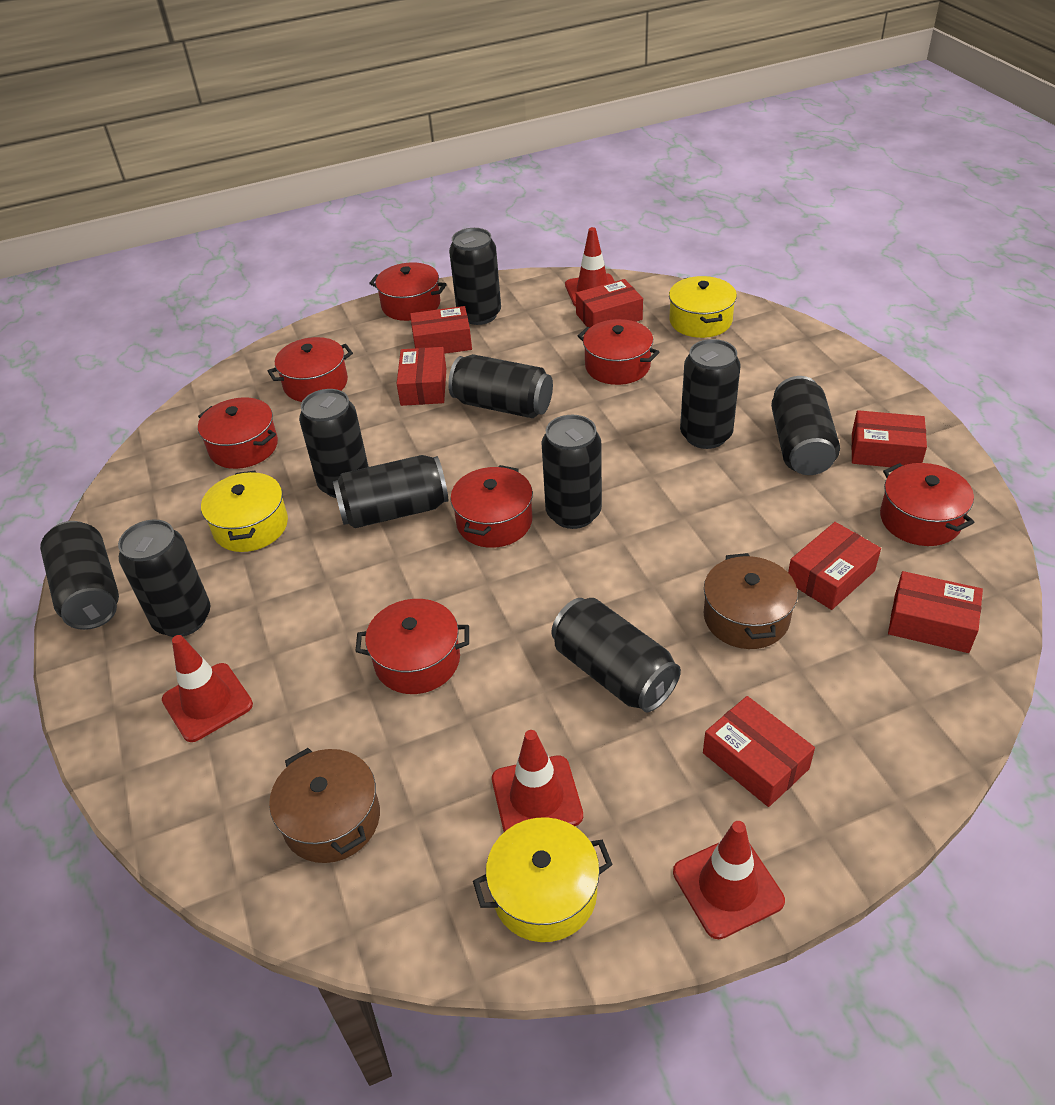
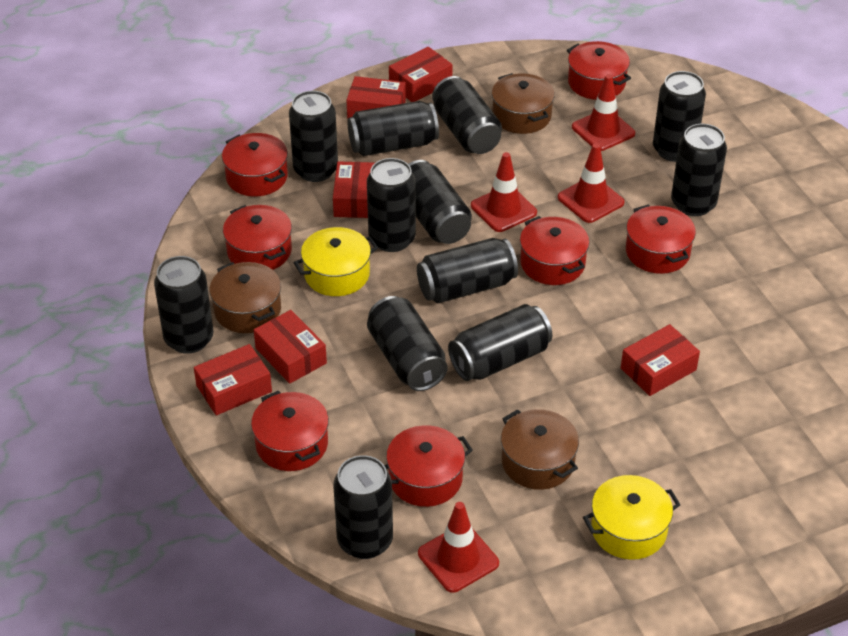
black can: 10 -> 12
brown pot: 2 -> 3
red box: 7 -> 6
yellow pot: 3 -> 2

